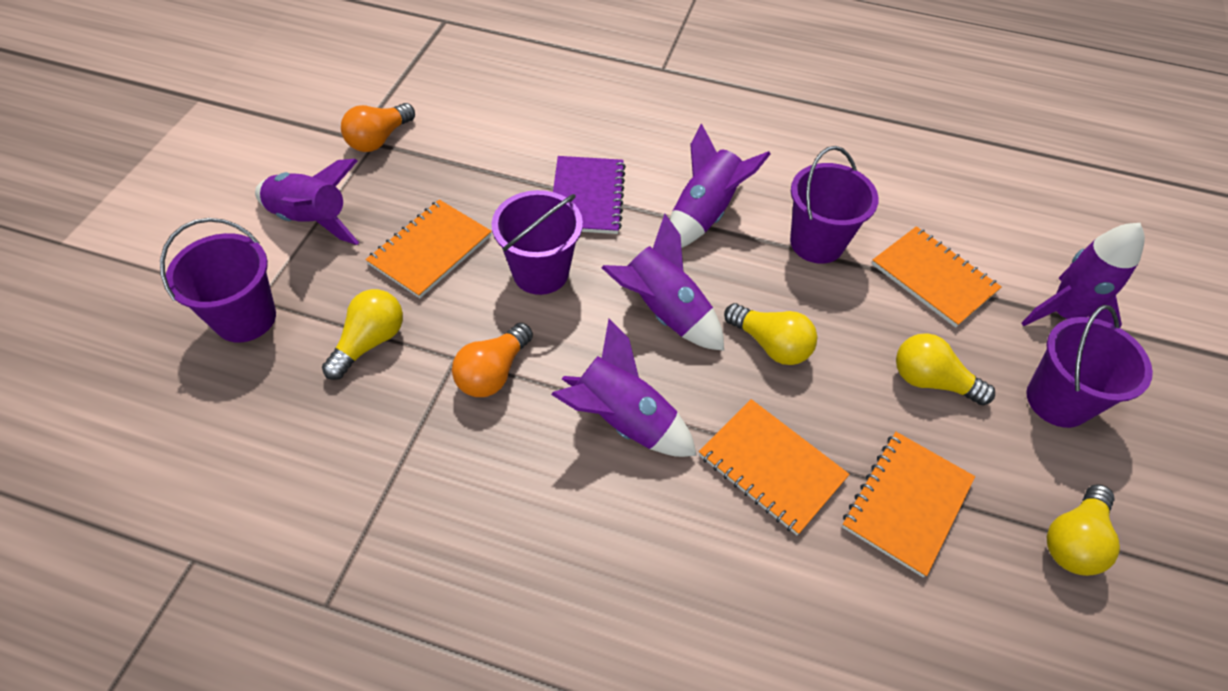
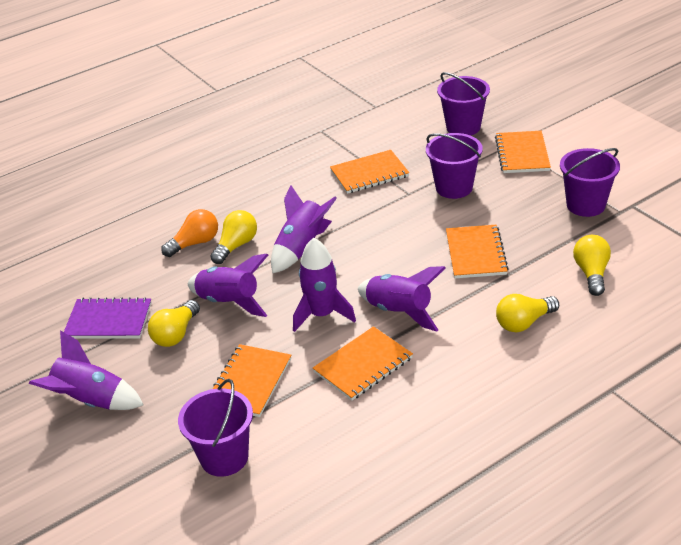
orange light bulb: 2 -> 1
orange notebook: 4 -> 5

